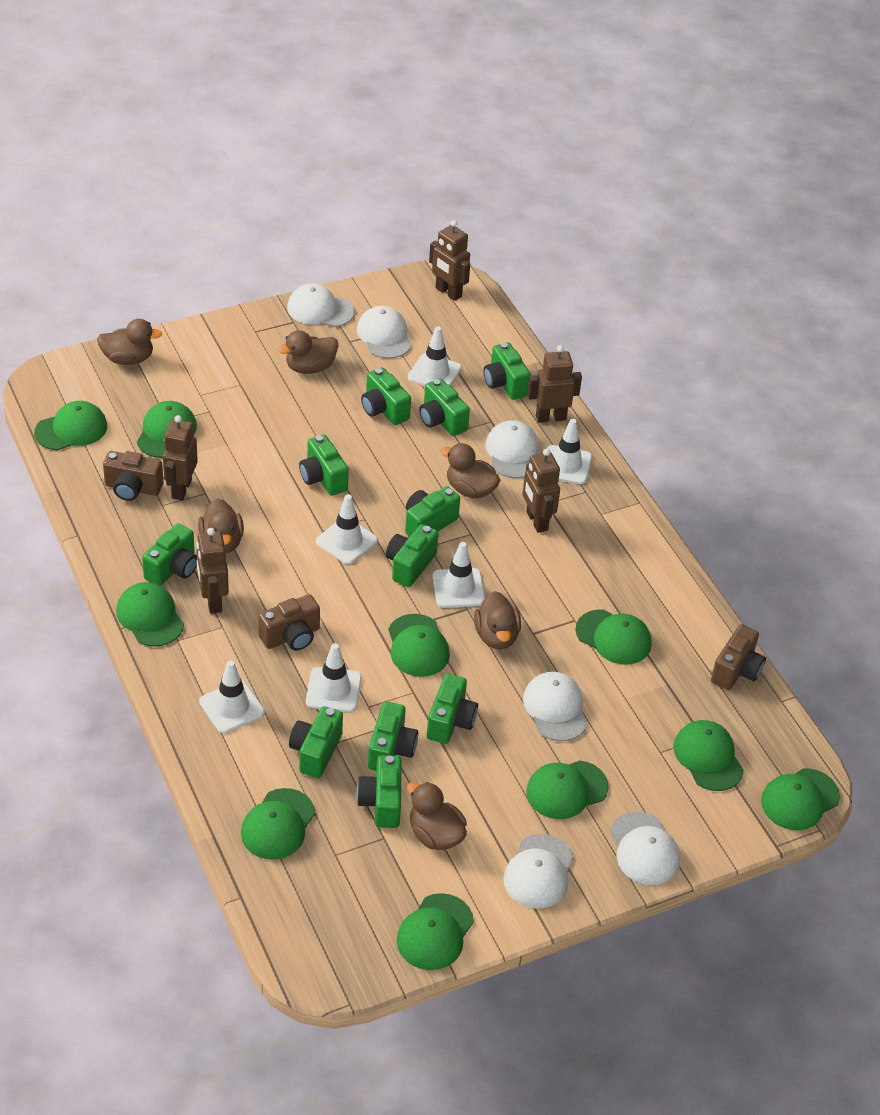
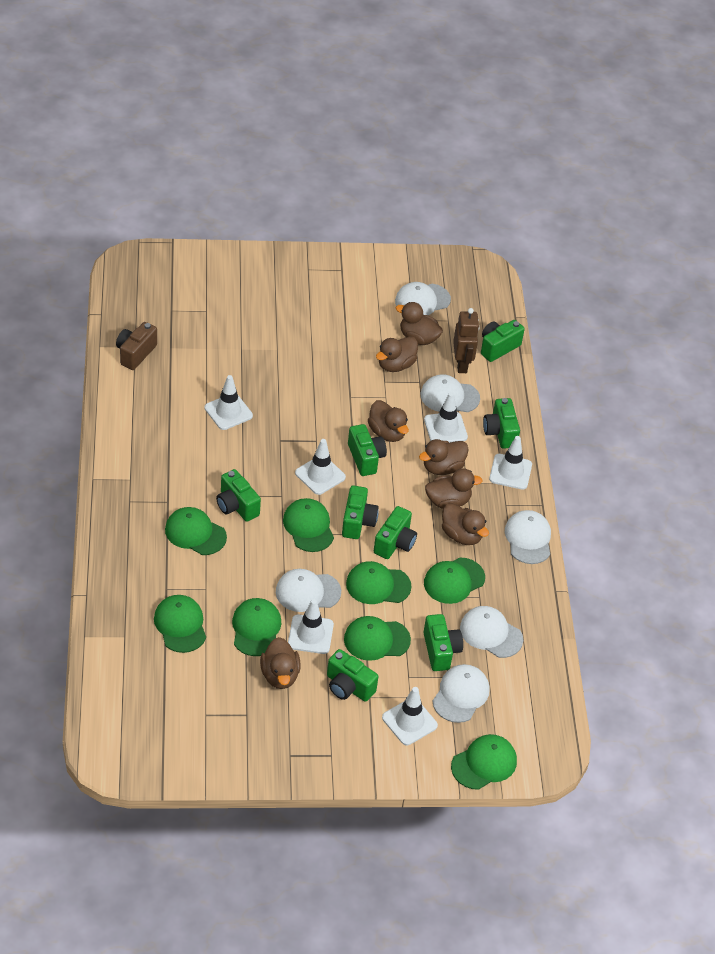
brown camera: 3 -> 1
brown duck: 6 -> 7
brown robot: 5 -> 1
green camera: 11 -> 8
green cap: 10 -> 8

